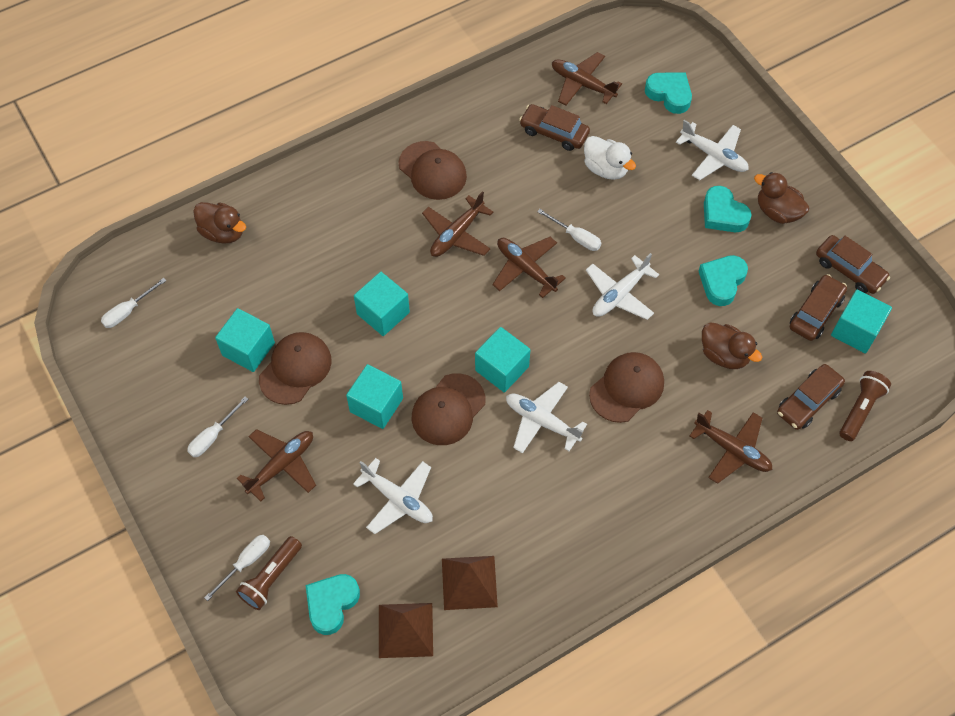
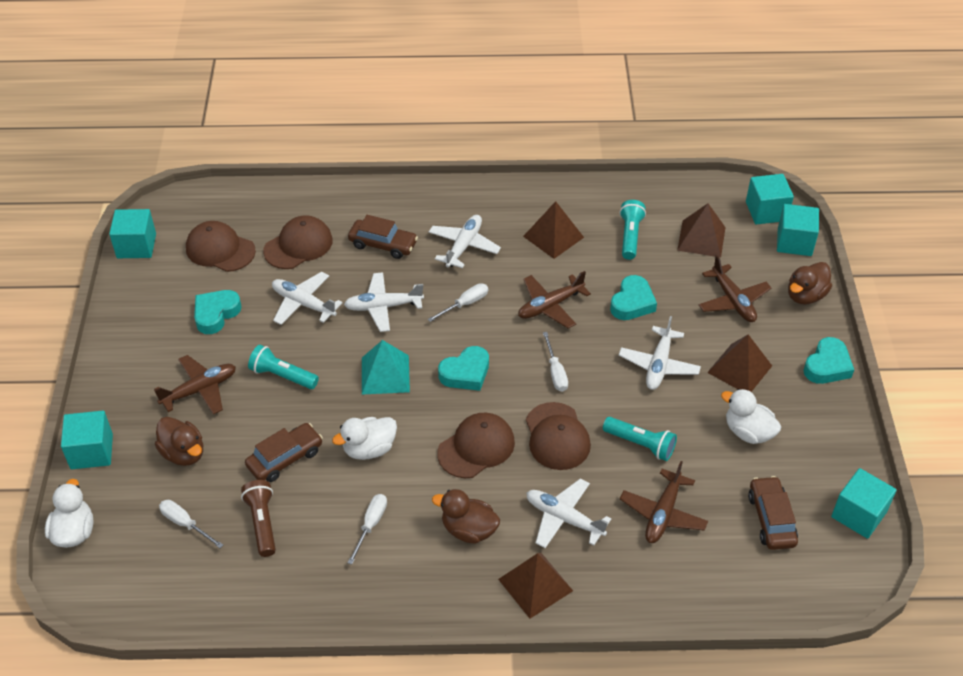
brown car: 4 -> 3
brown flashlight: 2 -> 1
brown plane: 5 -> 4
brown pyramid: 2 -> 4
turquoise flashlight: 0 -> 3
turquoise pyramid: 0 -> 1
white duck: 1 -> 3
white plane: 4 -> 5

